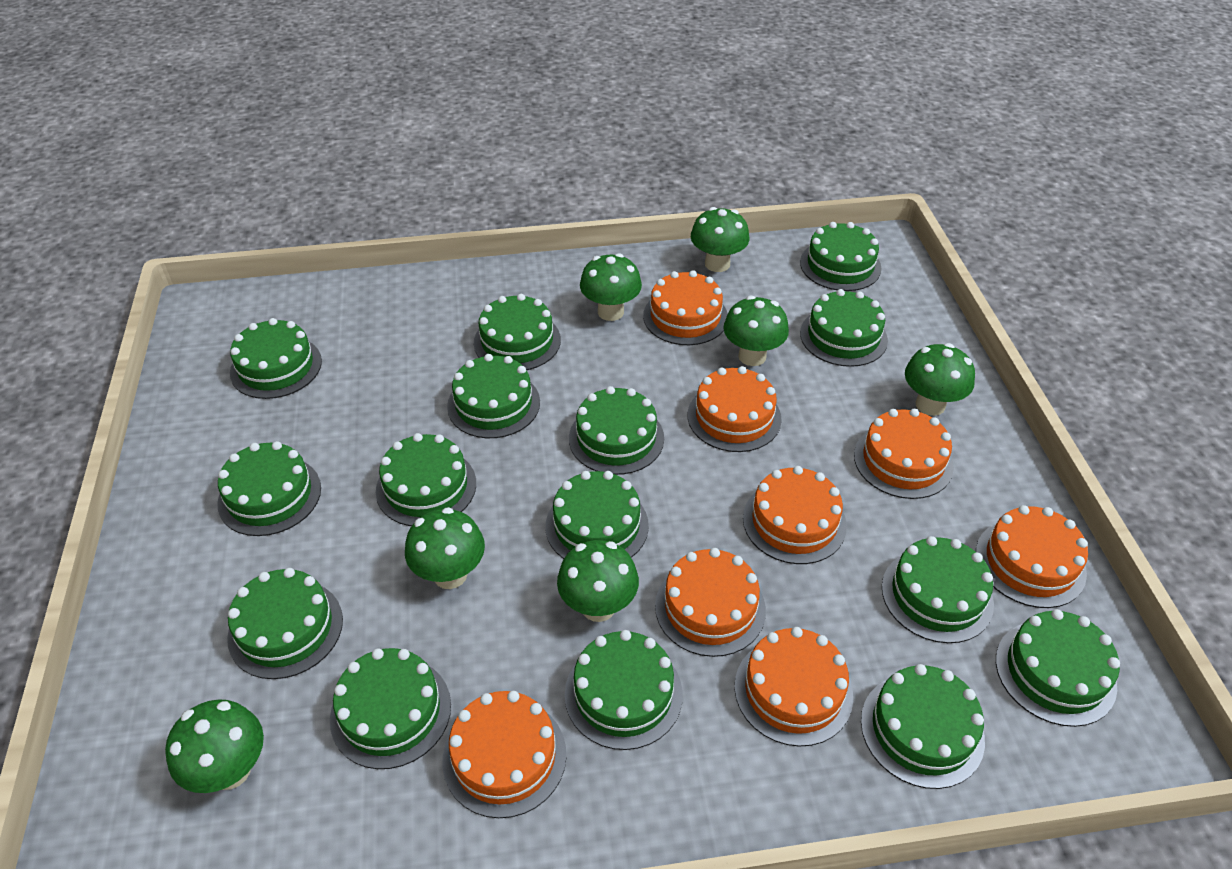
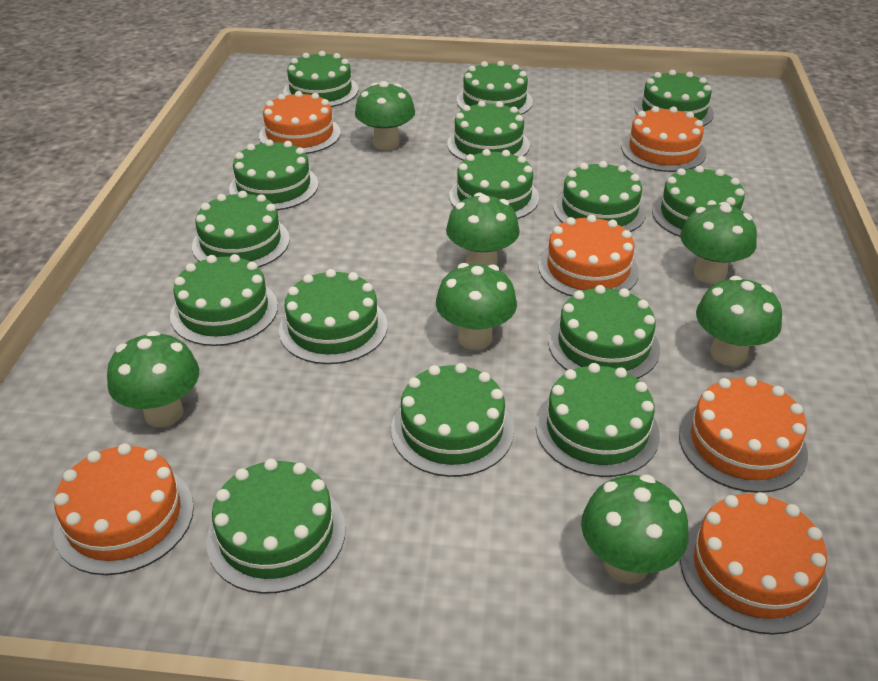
orange cake: 8 -> 6

